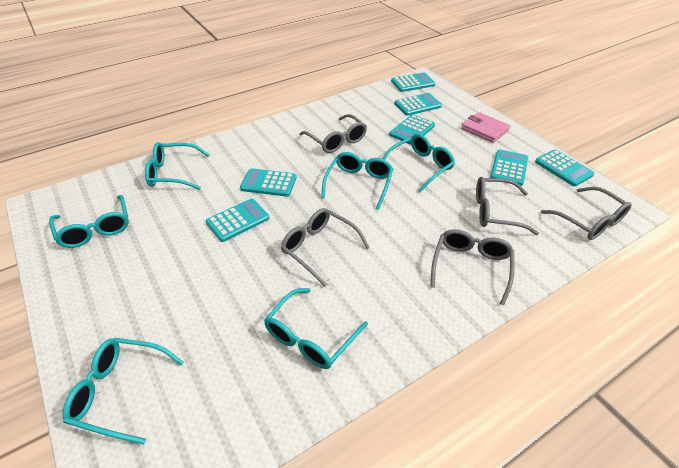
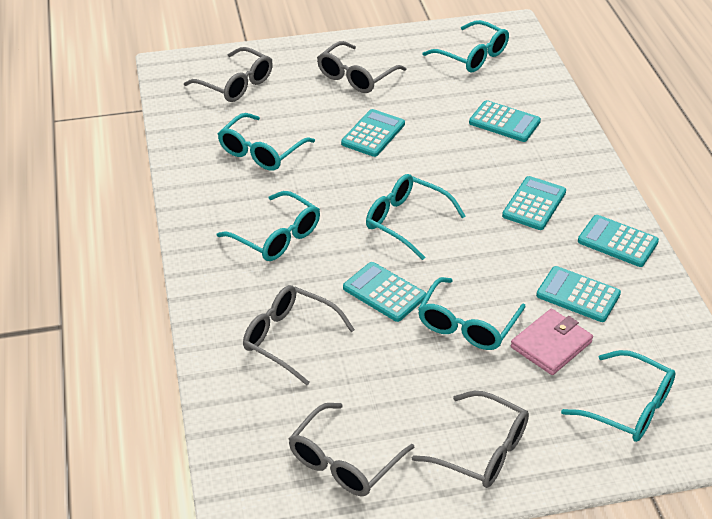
turquoise calculator: 7 -> 6

